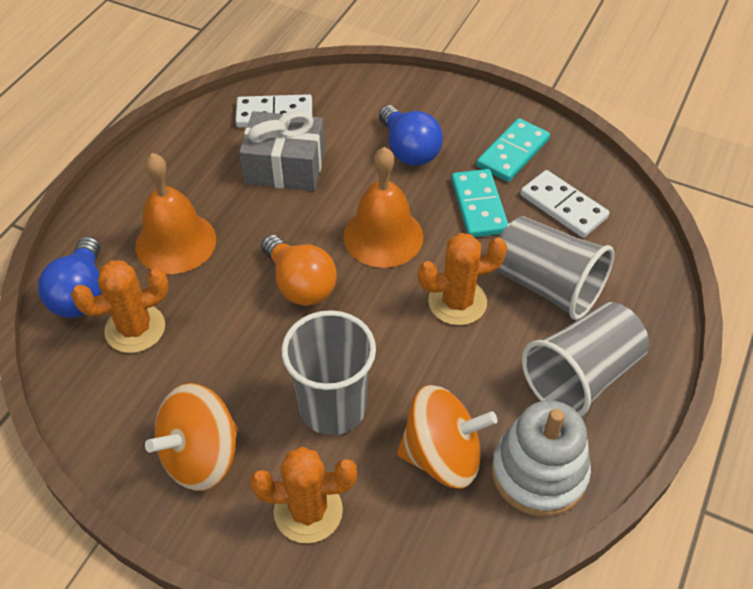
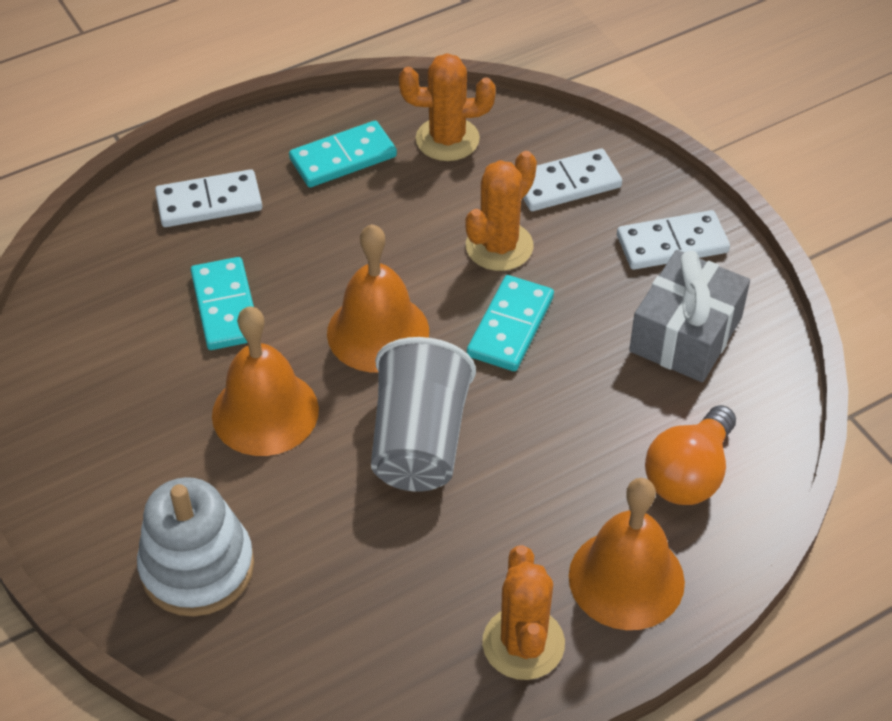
blue light bulb: 2 -> 0
grey cup: 3 -> 1
orange bell: 2 -> 3
orange spinning top: 2 -> 0
turquoise domino: 2 -> 3
white domino: 2 -> 3

